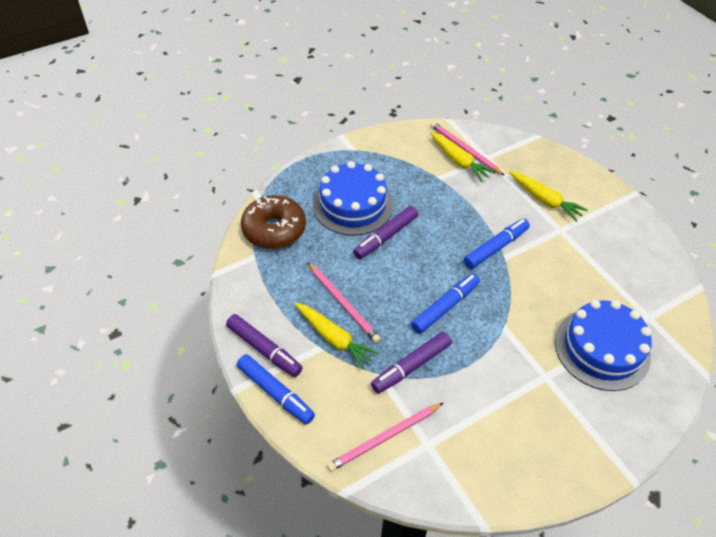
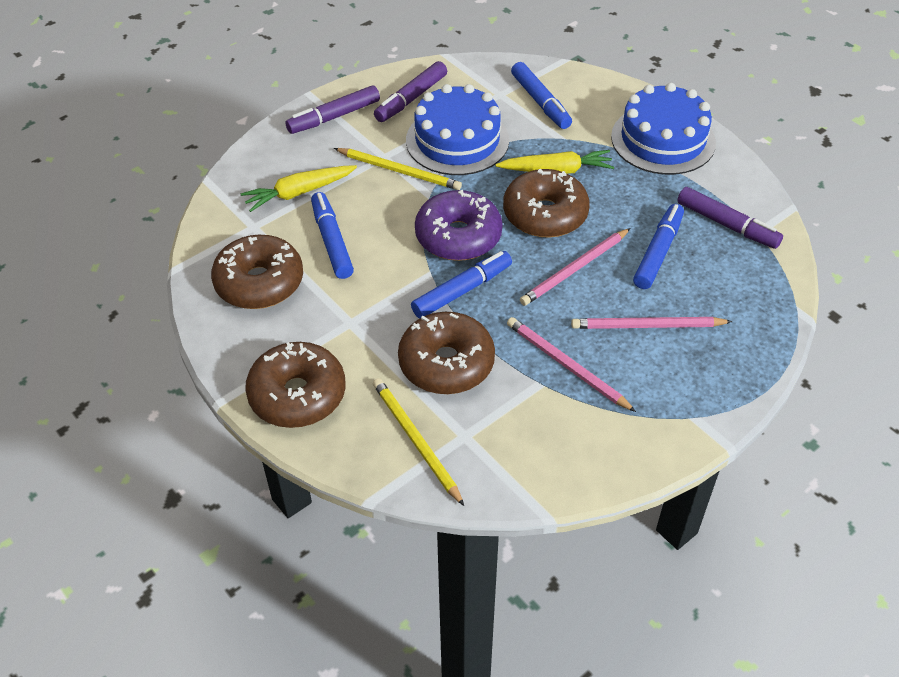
blue marker: 3 -> 4
brown donut: 1 -> 4
purple donut: 0 -> 1
yellow carrot: 3 -> 2
yellow pencil: 0 -> 2

